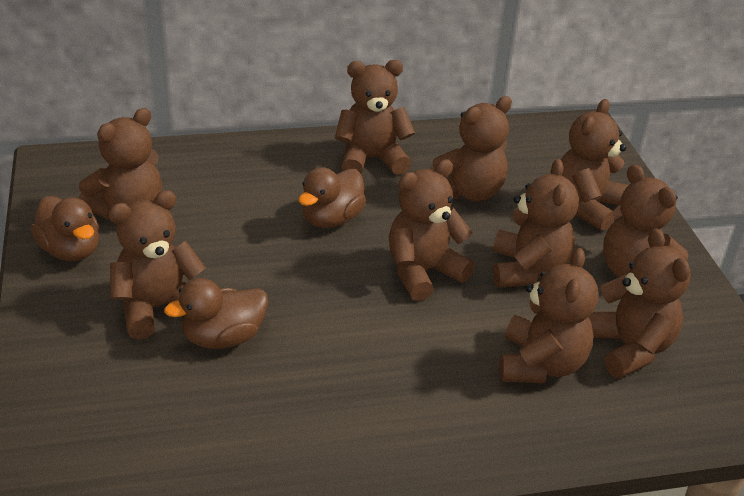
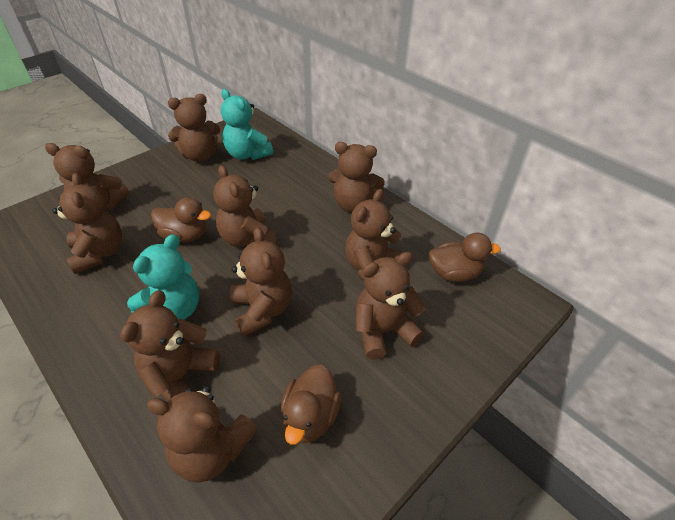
turquoise teddy bear: 0 -> 2

